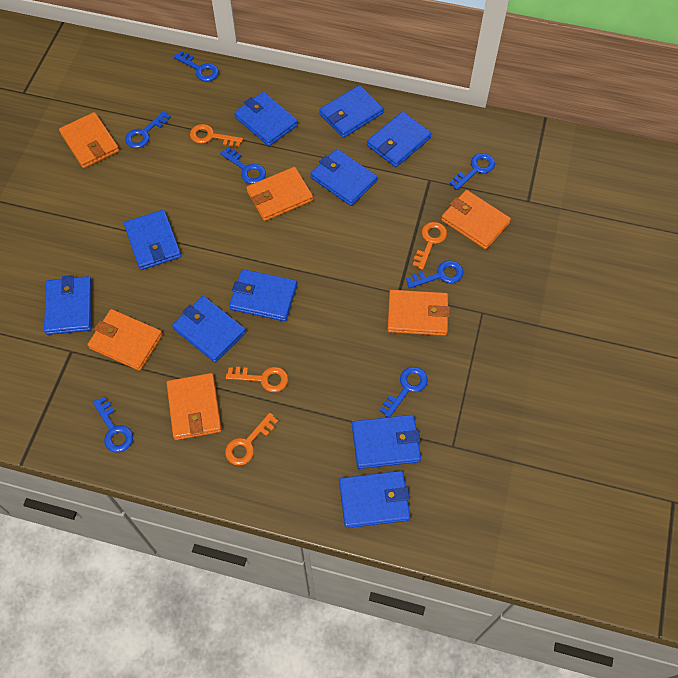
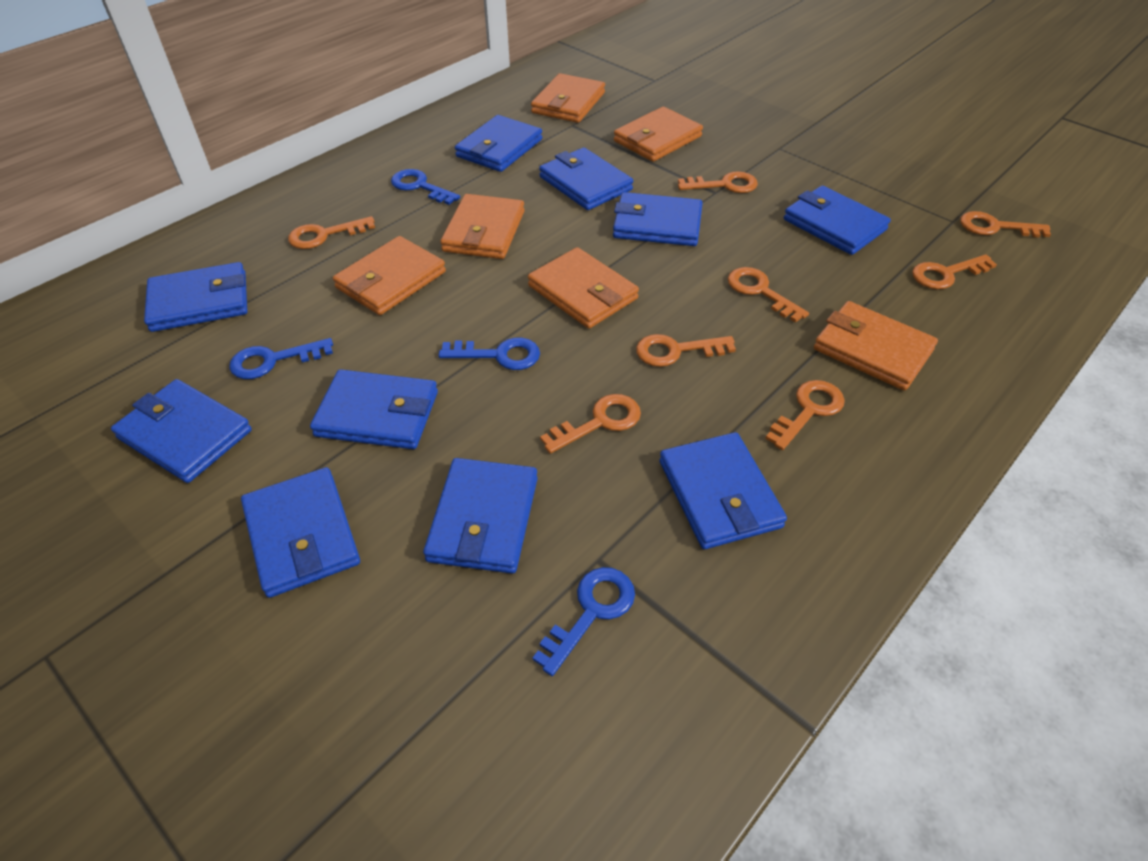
blue key: 7 -> 4
orange key: 4 -> 8

